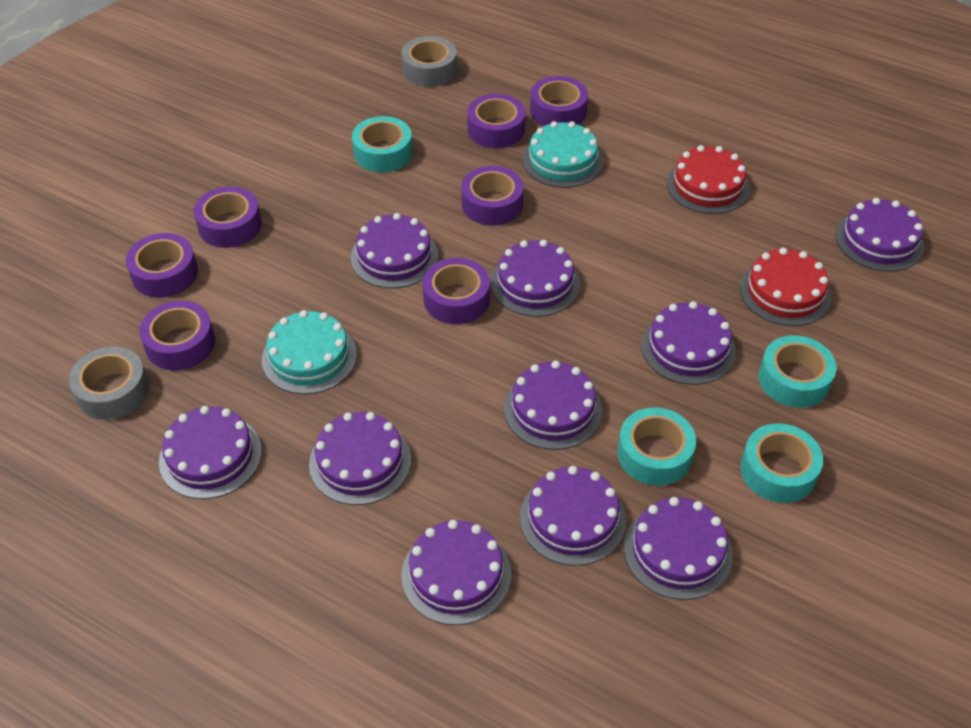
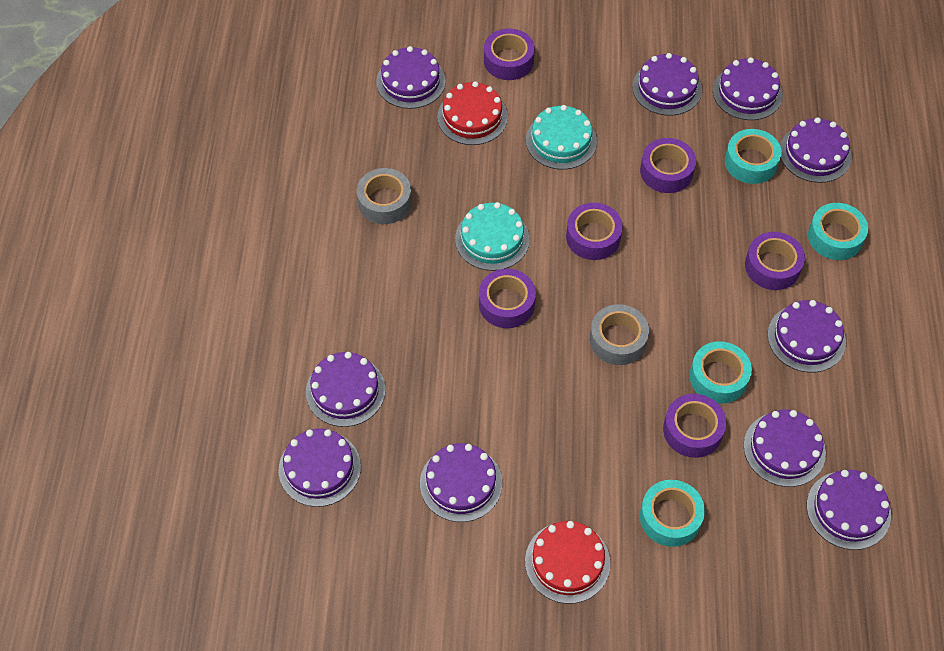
purple tape: 7 -> 6

